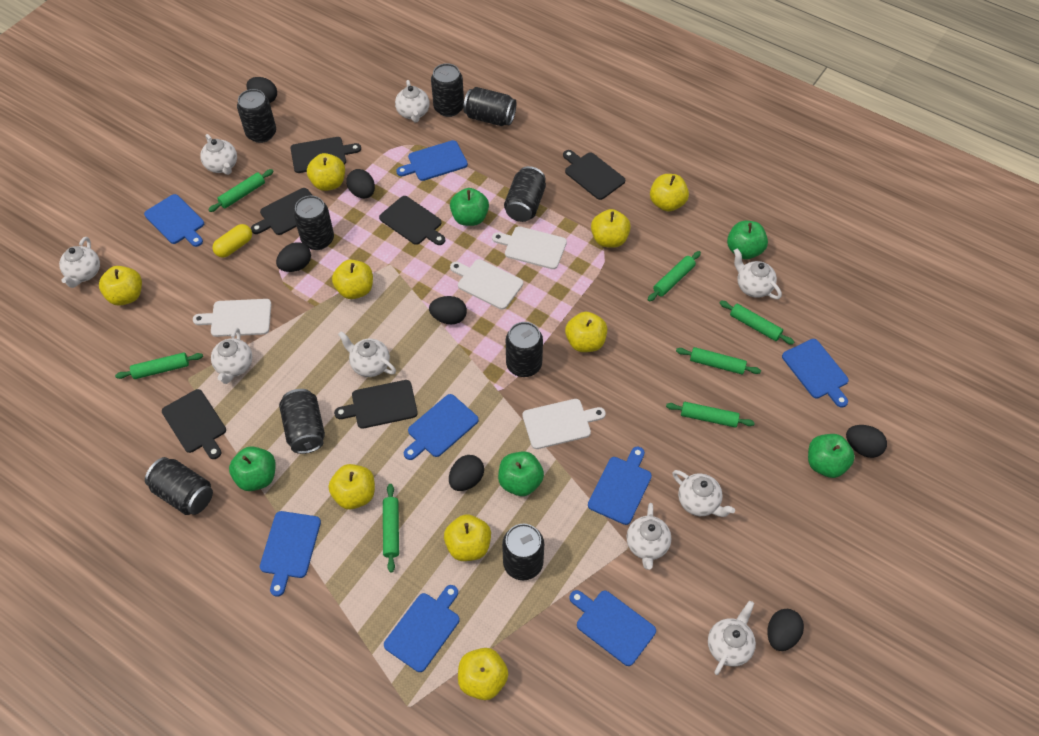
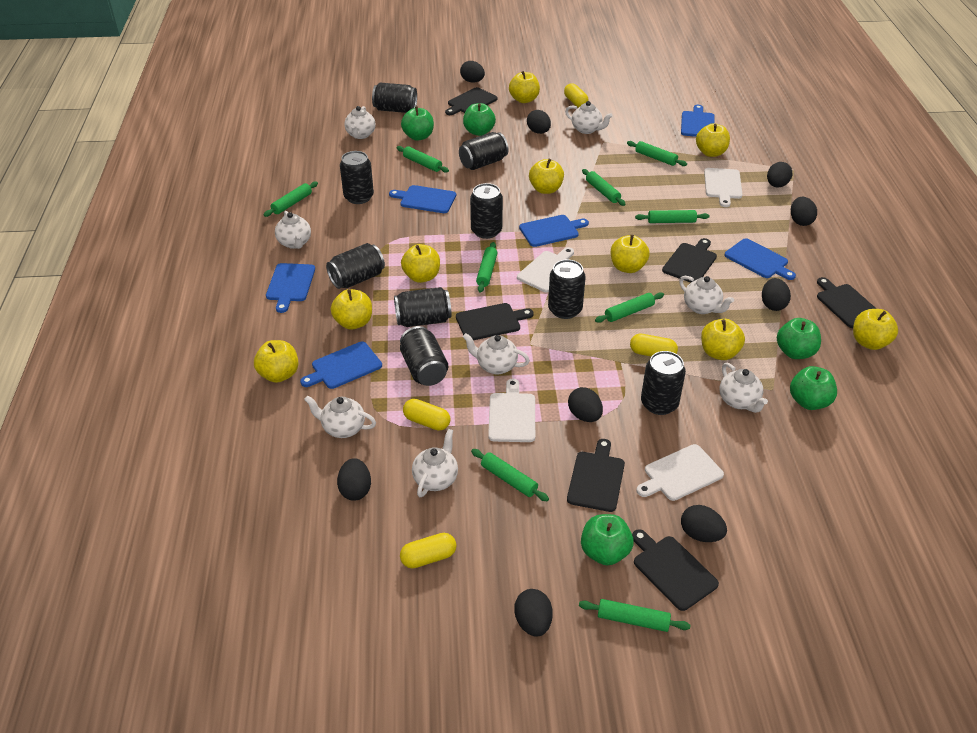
black egg: 7 -> 9
blue cutting board: 8 -> 6
green rolling pin: 7 -> 9
white teapot: 9 -> 8
yellow capsule: 1 -> 4

